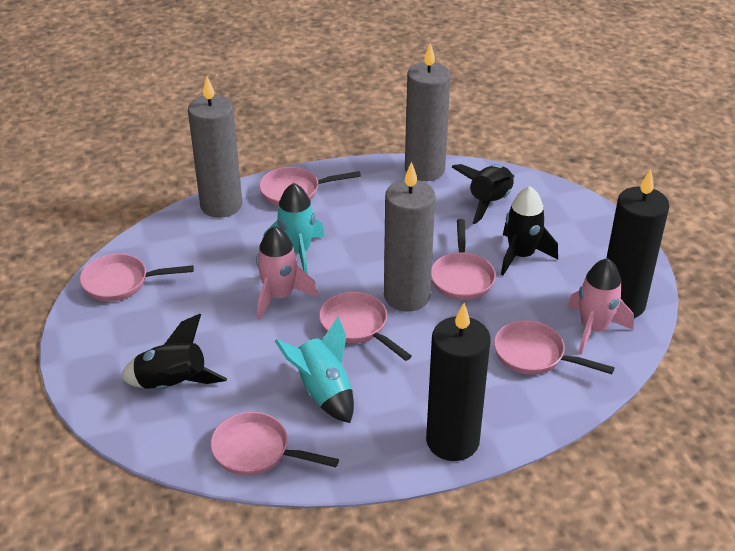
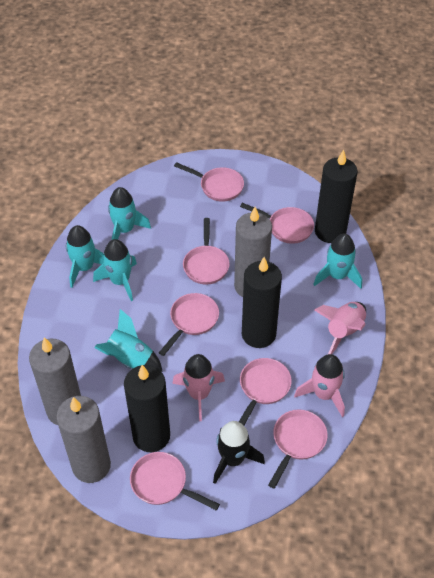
black candle: 2 -> 3
black rocket: 3 -> 1
pink pan: 6 -> 7
pink rocket: 2 -> 3
turquoise rocket: 2 -> 5

